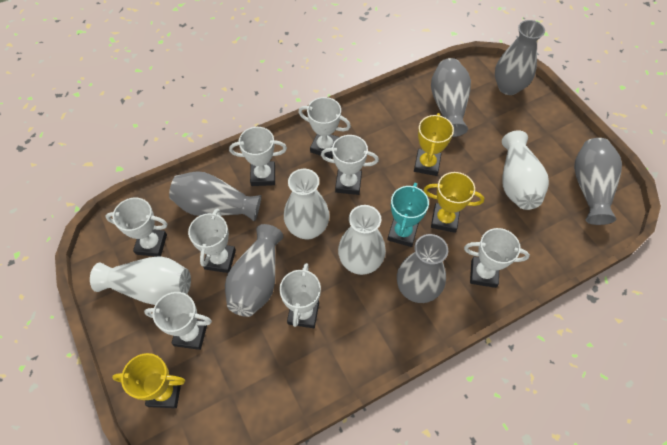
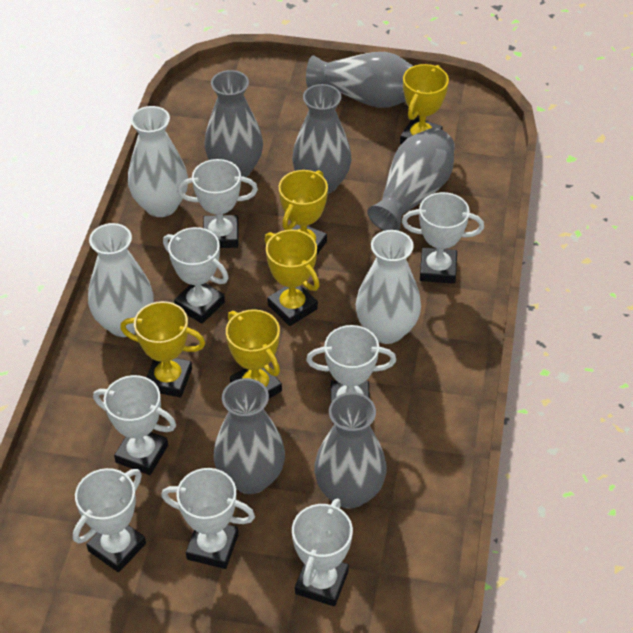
turquoise trophy: 1 -> 0
white vase: 4 -> 3
yellow trophy: 3 -> 5

